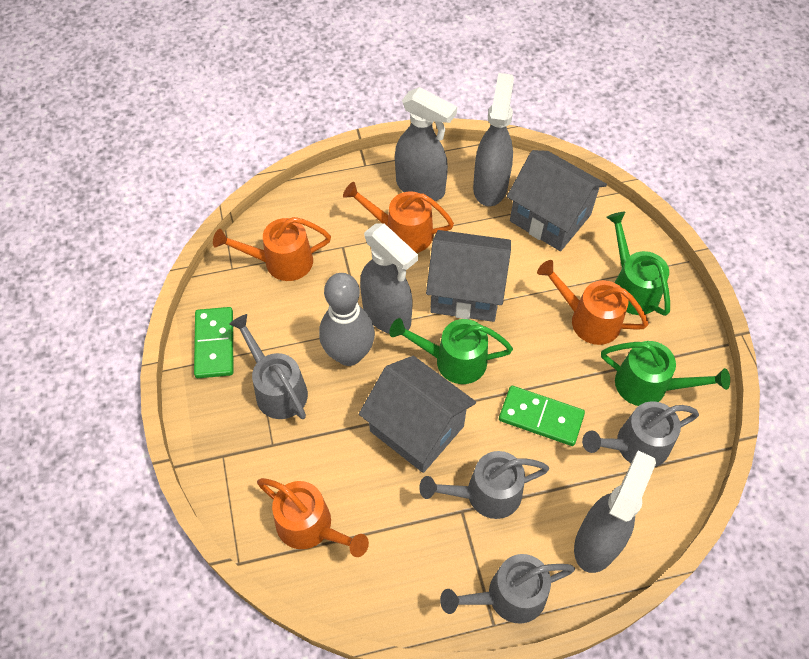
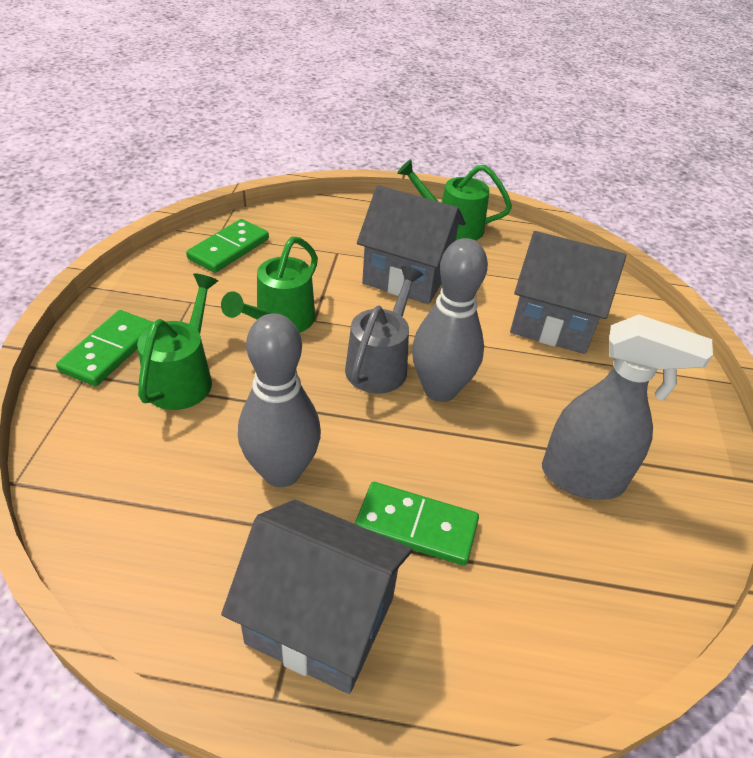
green domino: 2 -> 3
grey bowling pin: 1 -> 2
grey spray bottle: 4 -> 1
grey watering can: 4 -> 1
orange watering can: 4 -> 0

